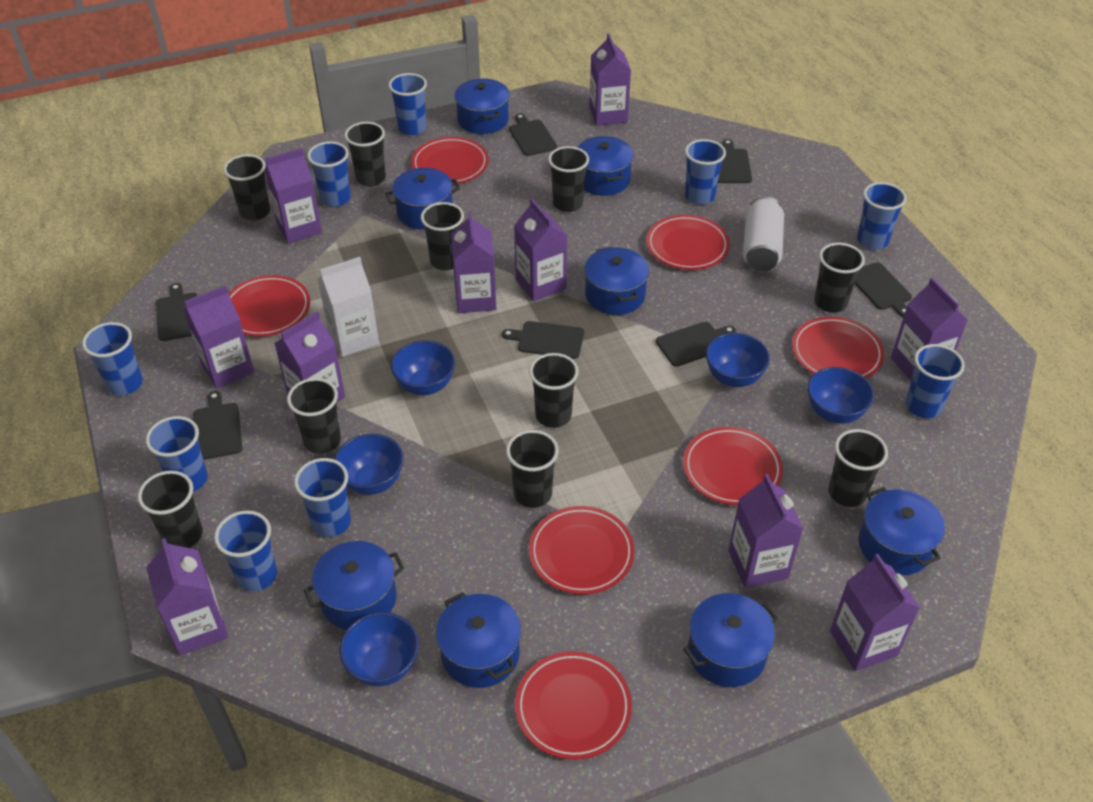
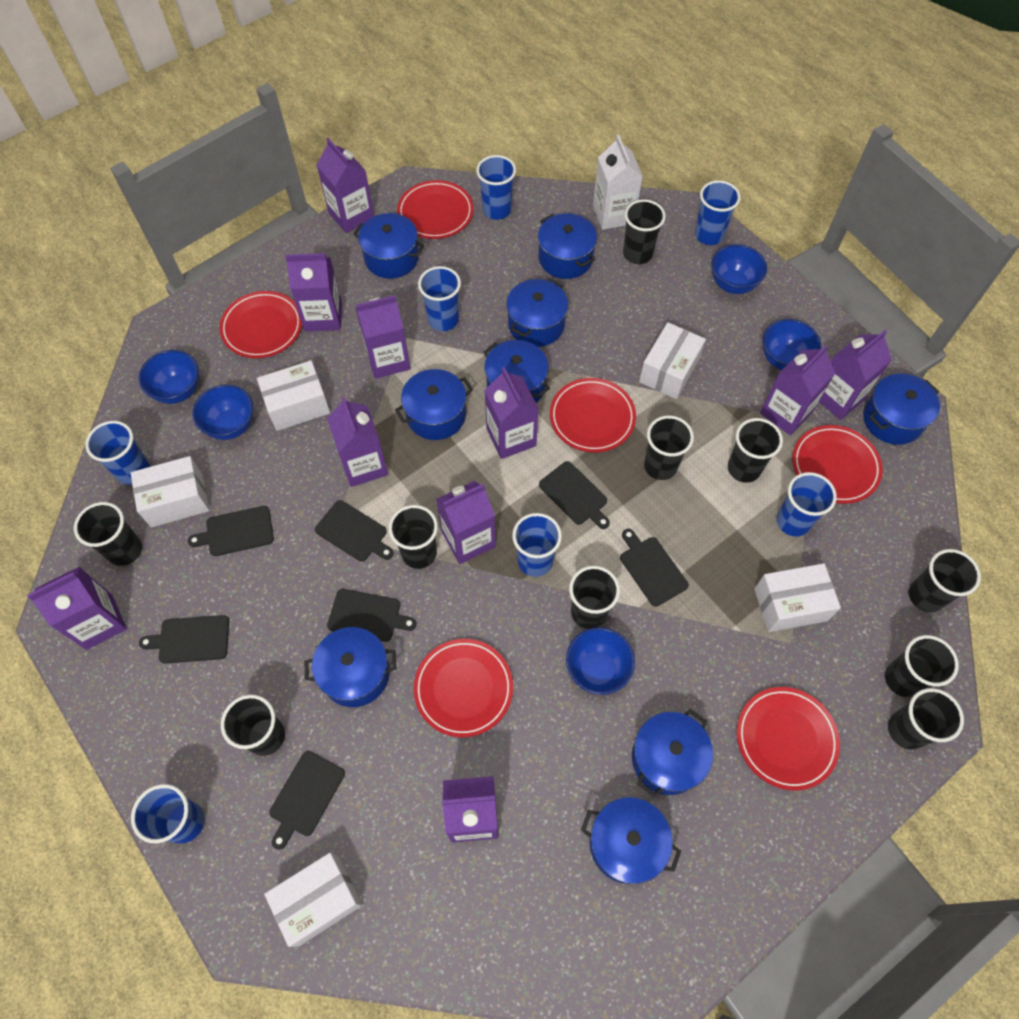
blue cup: 9 -> 7
blue pot: 8 -> 9
red plate: 7 -> 6
white box: 0 -> 5
white can: 1 -> 0

